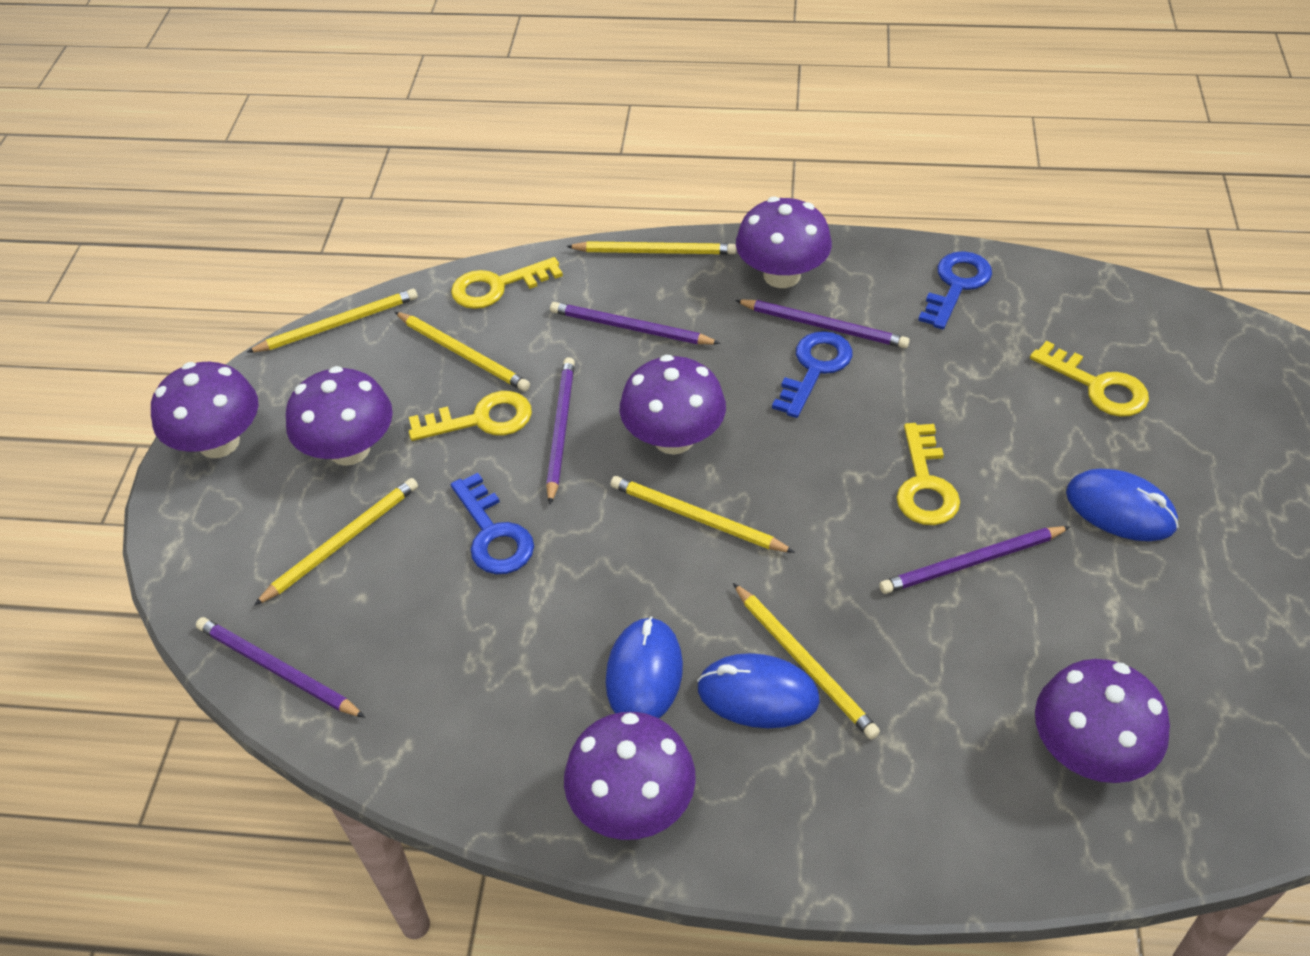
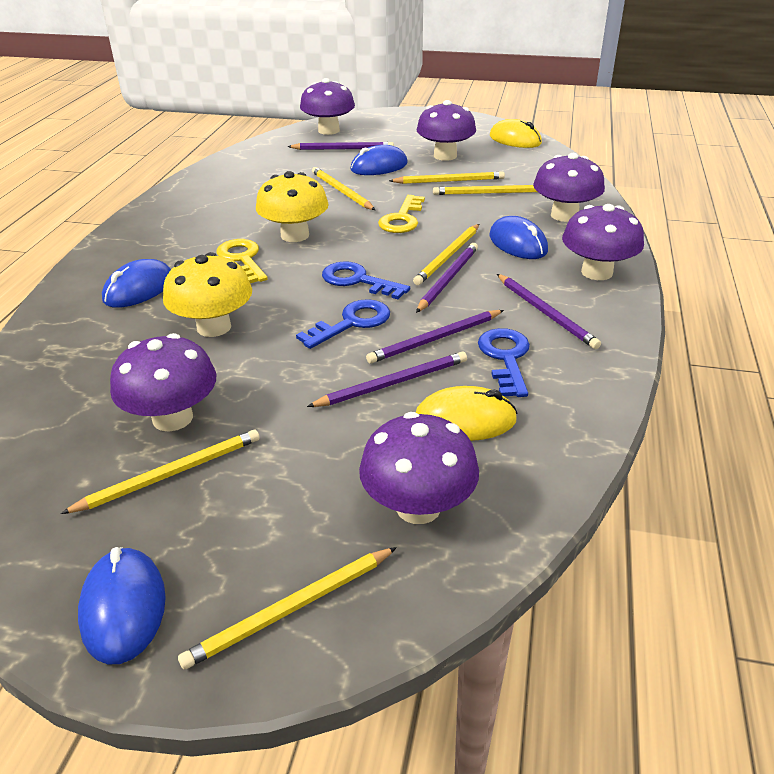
blue mouse: 3 -> 4
yellow key: 4 -> 2
yellow mouse: 0 -> 2
yellow mushroom: 0 -> 2

